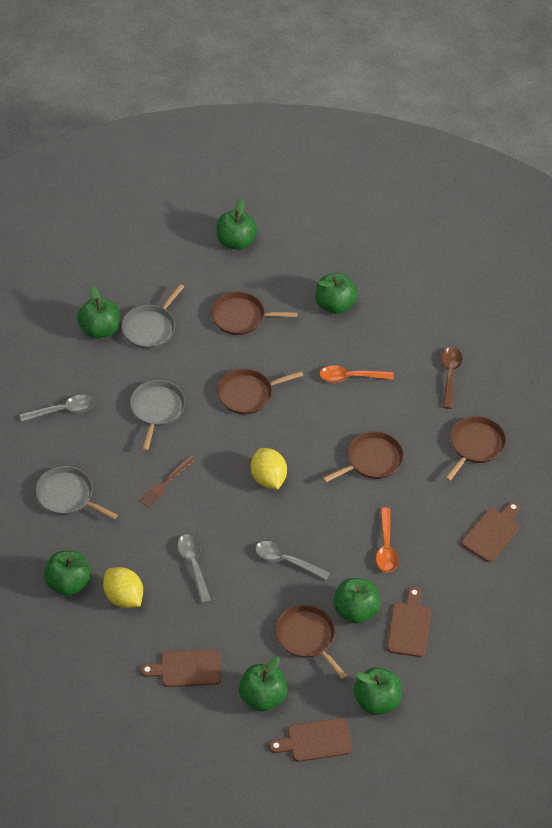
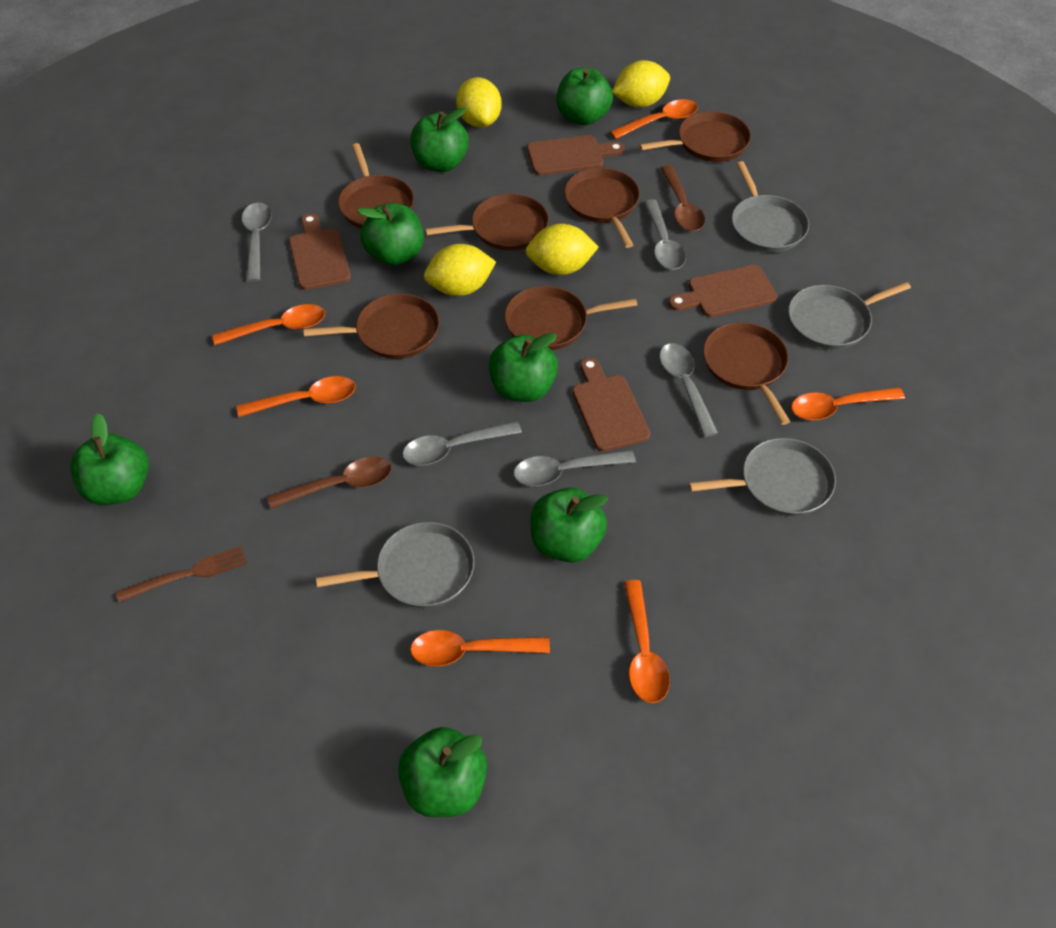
brown pan: 5 -> 7
brown spoon: 1 -> 2
grey pan: 3 -> 4
grey spoon: 3 -> 5
orange spoon: 2 -> 6
yellow lemon: 2 -> 4

